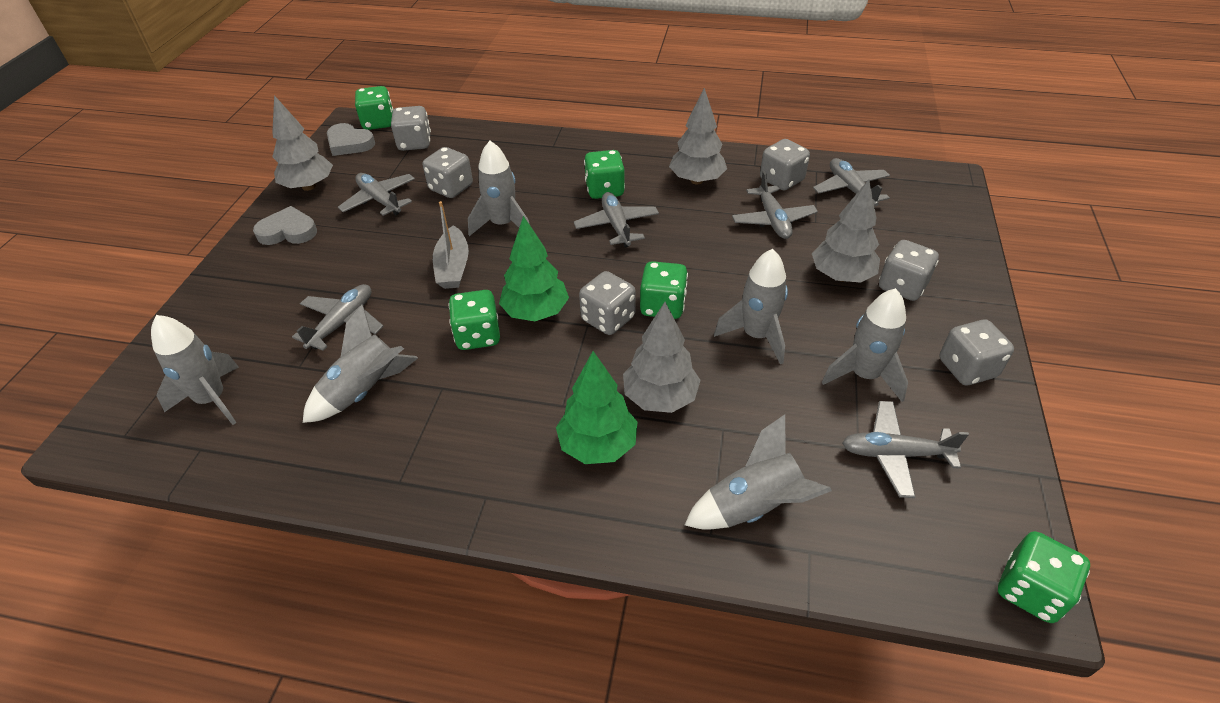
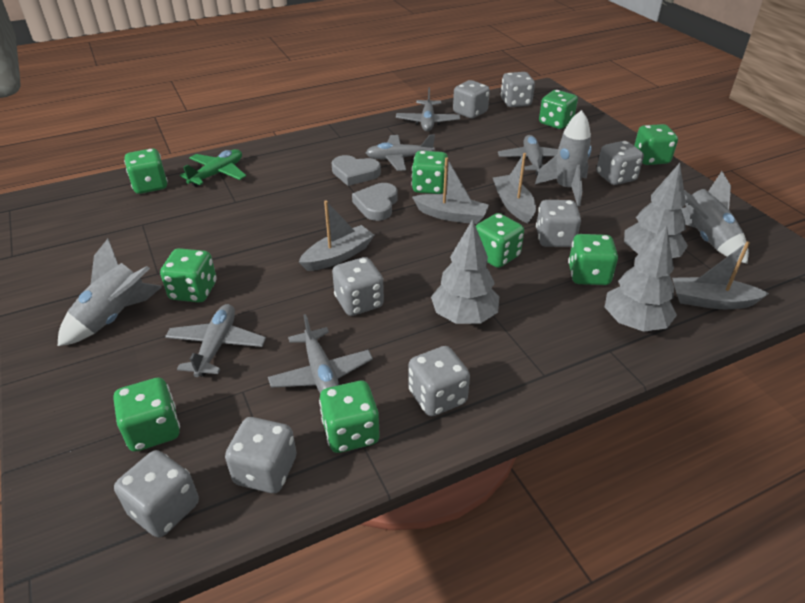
green dice: 5 -> 9
green plane: 0 -> 1
green tree: 2 -> 0
grey boat: 1 -> 4
grey dice: 6 -> 8
grey plane: 6 -> 5
grey rocket: 6 -> 3
grey tree: 4 -> 3

